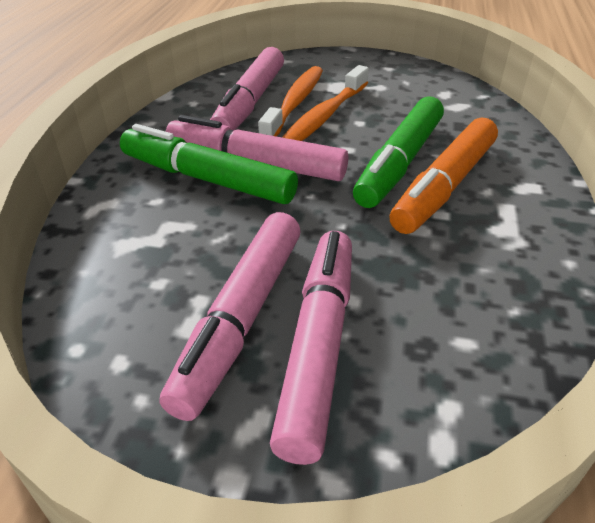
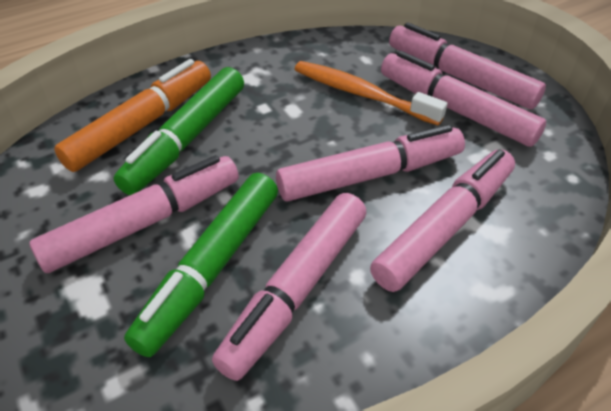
orange toothbrush: 2 -> 1
pink marker: 4 -> 6

